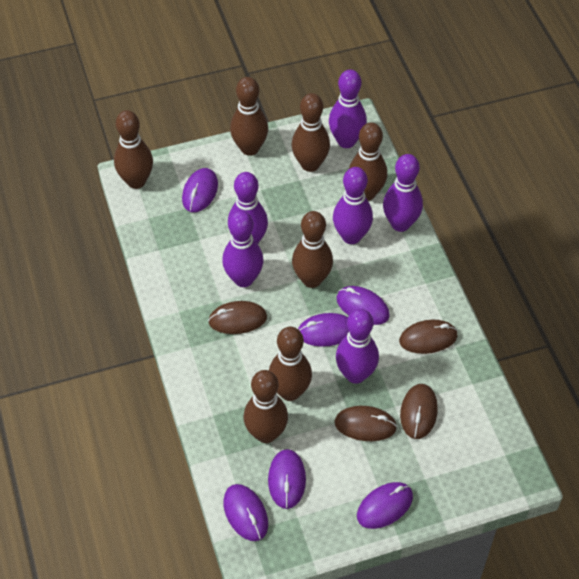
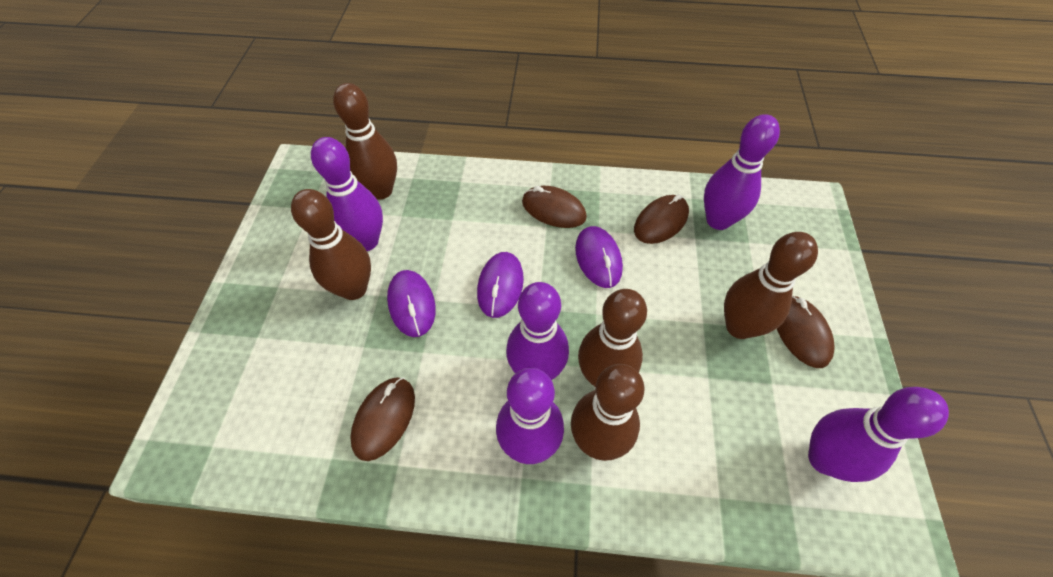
brown bowling pin: 7 -> 5
purple bowling pin: 6 -> 5
purple mouse: 6 -> 3

